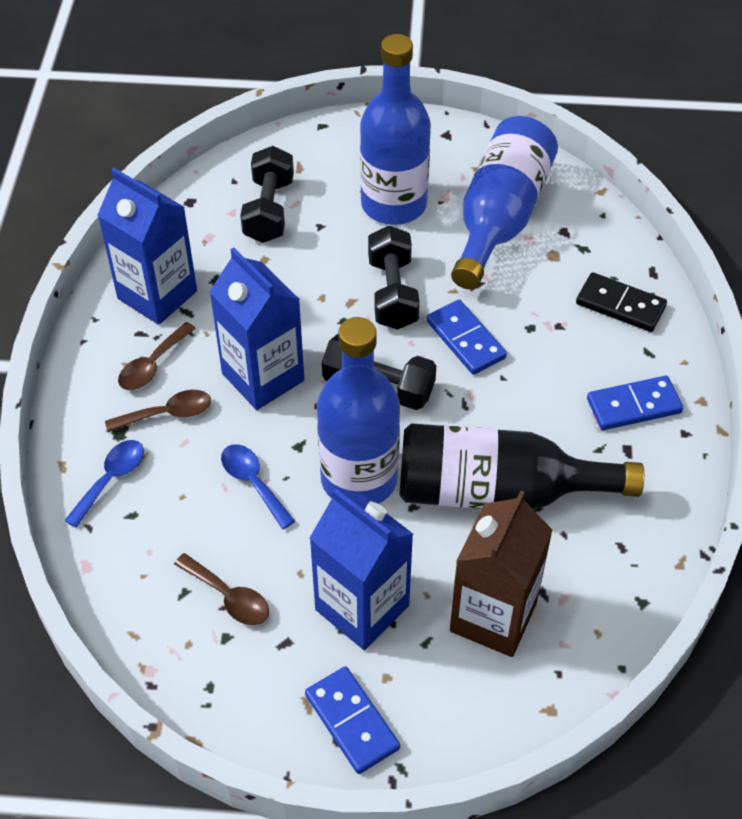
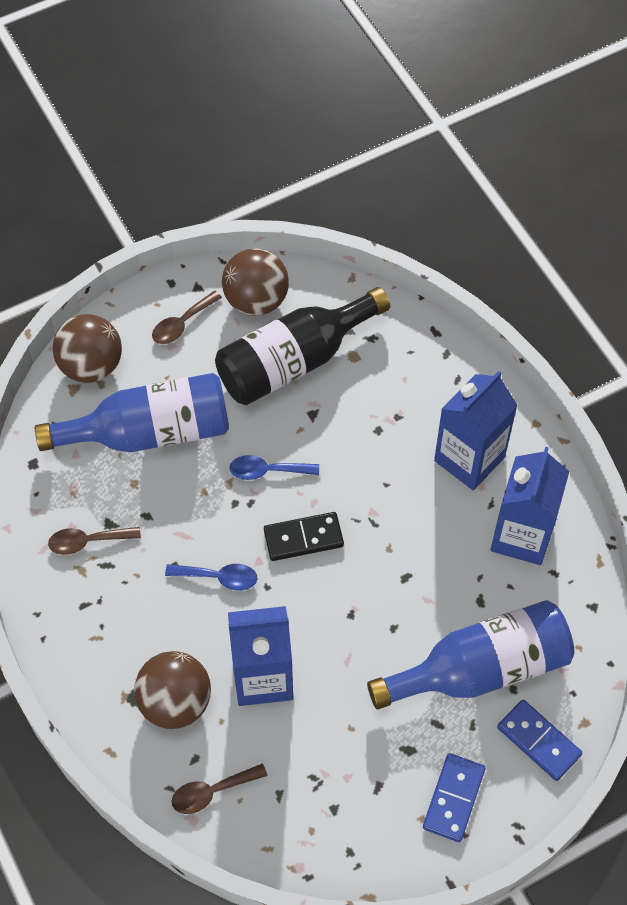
black dumbbell: 3 -> 0
blue bottle: 3 -> 2
blue domino: 3 -> 2
brown ball: 0 -> 3
brown carton: 1 -> 0

